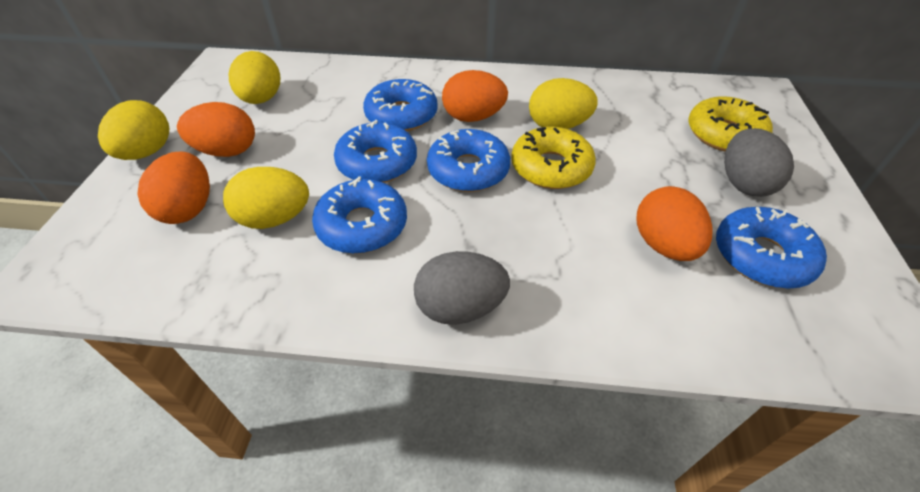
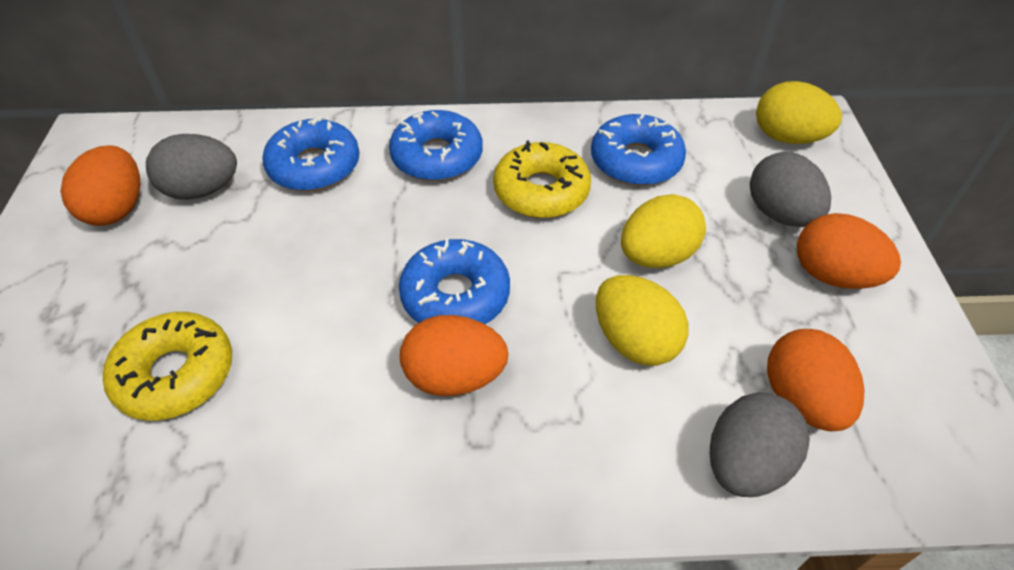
blue donut: 5 -> 4
grey egg: 2 -> 3
yellow egg: 4 -> 3

